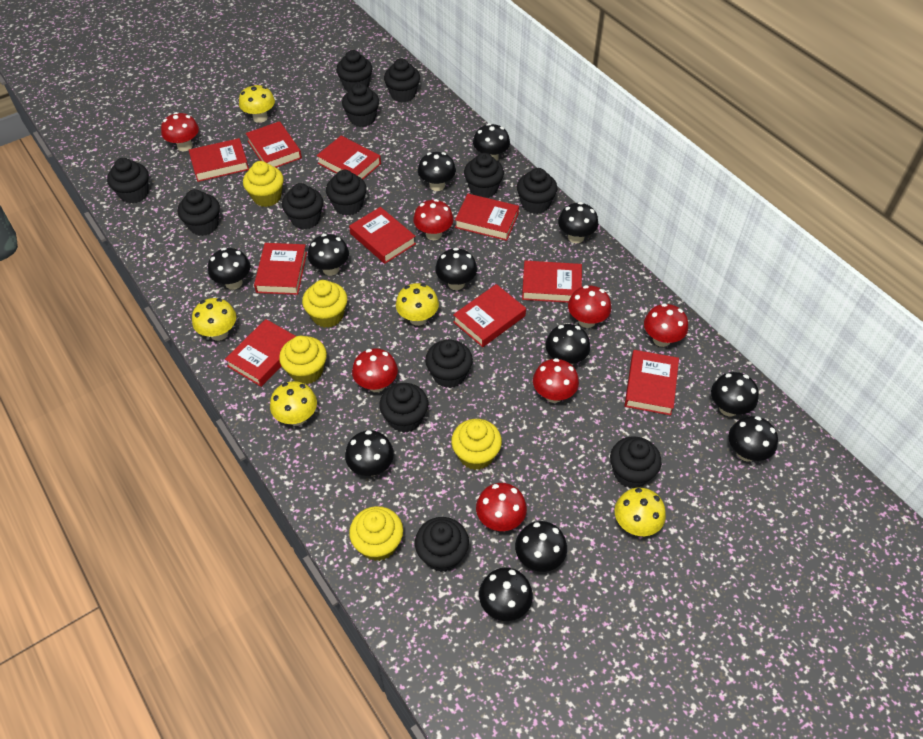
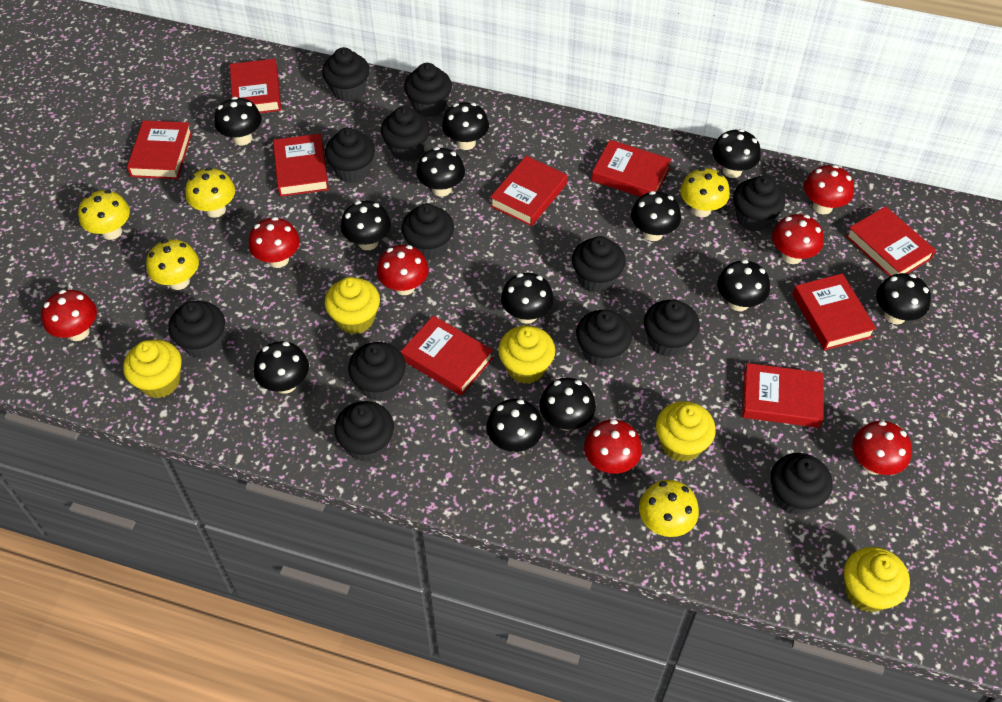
red book: 10 -> 9

